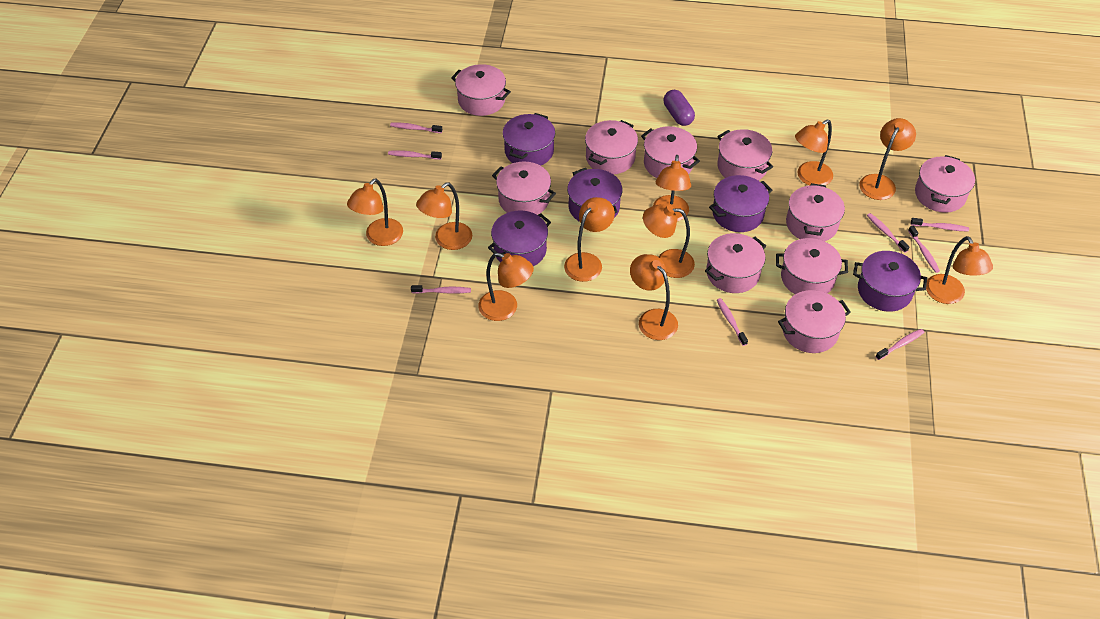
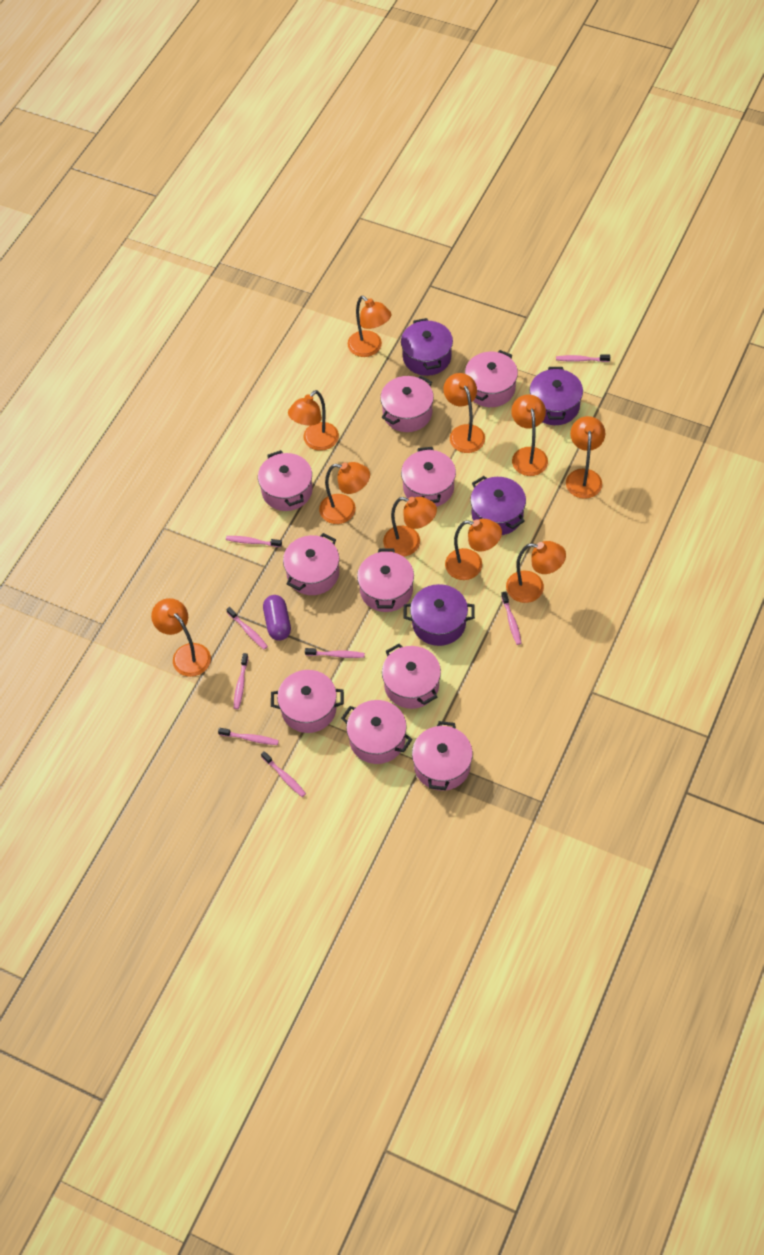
purple pot: 5 -> 4

